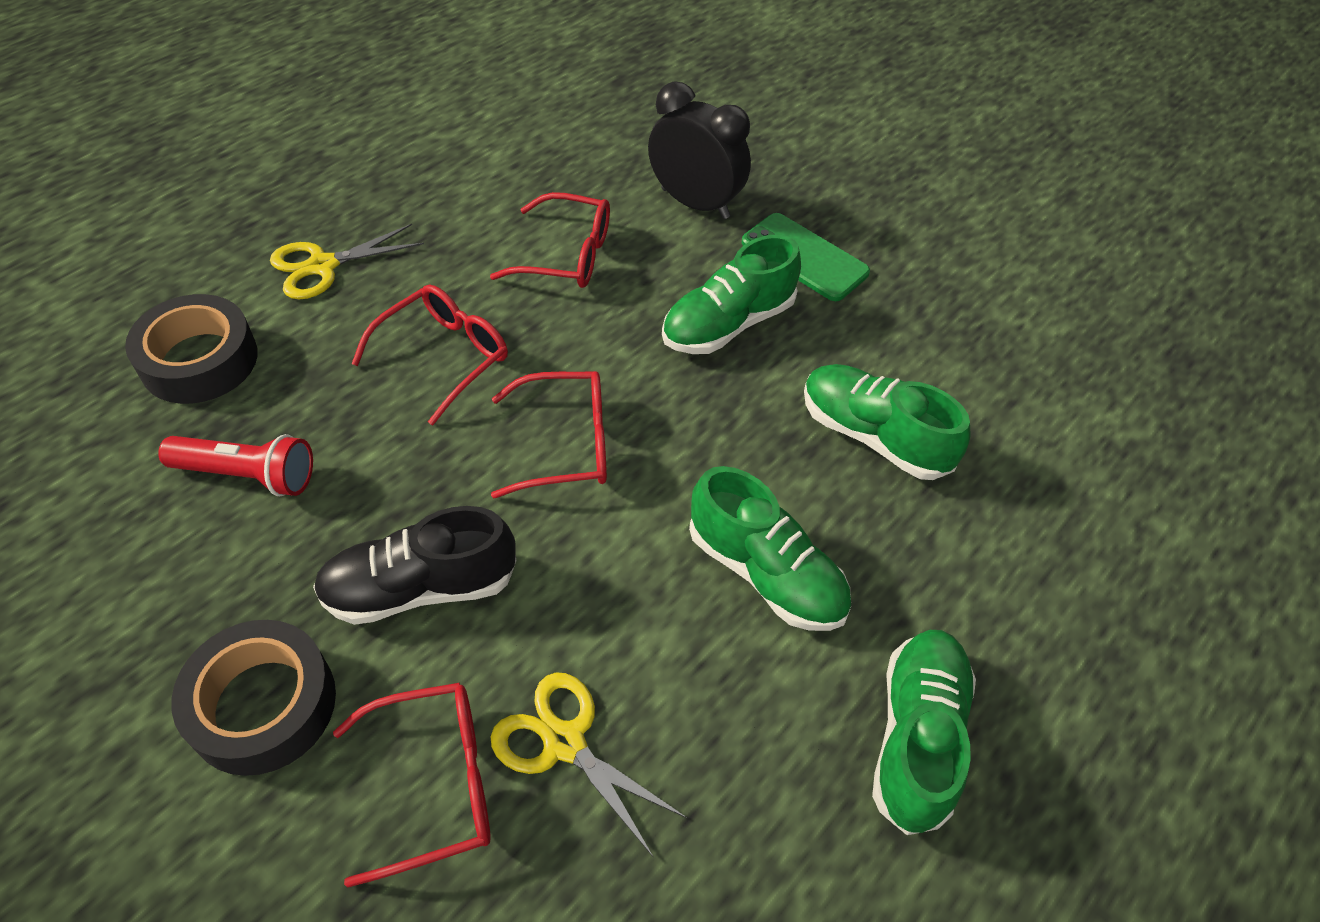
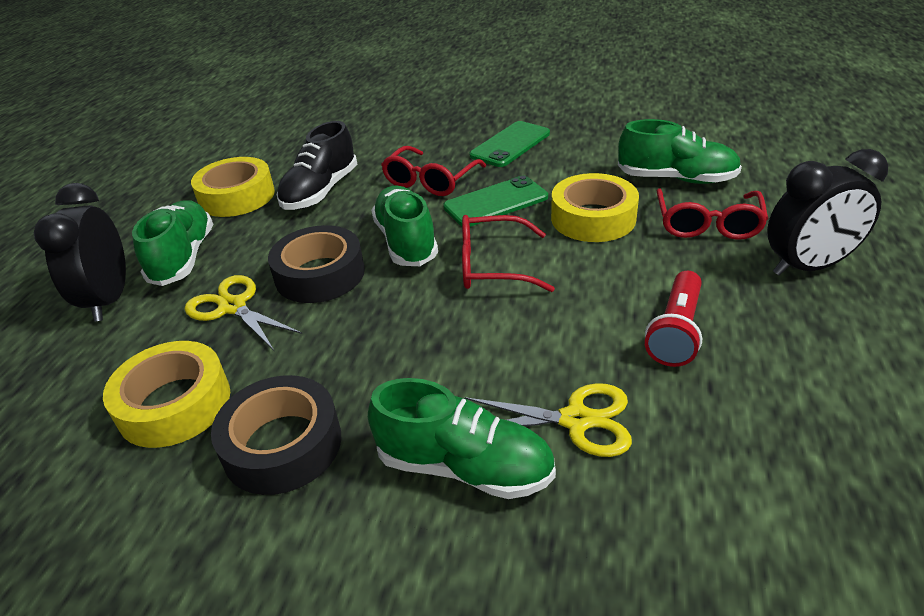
black clock: 1 -> 2
green phone: 1 -> 2
red glasses: 4 -> 3
yellow tape: 0 -> 3

